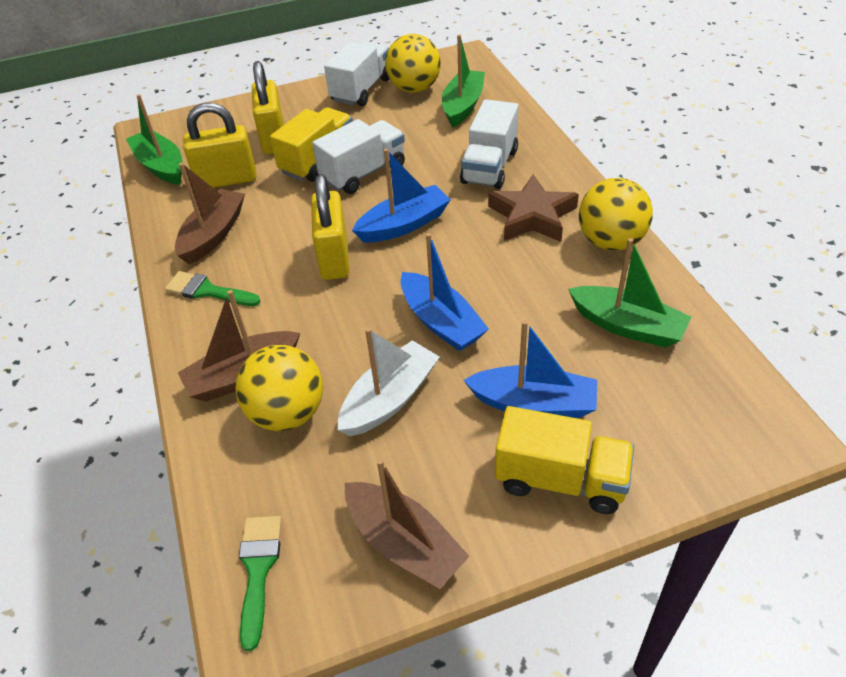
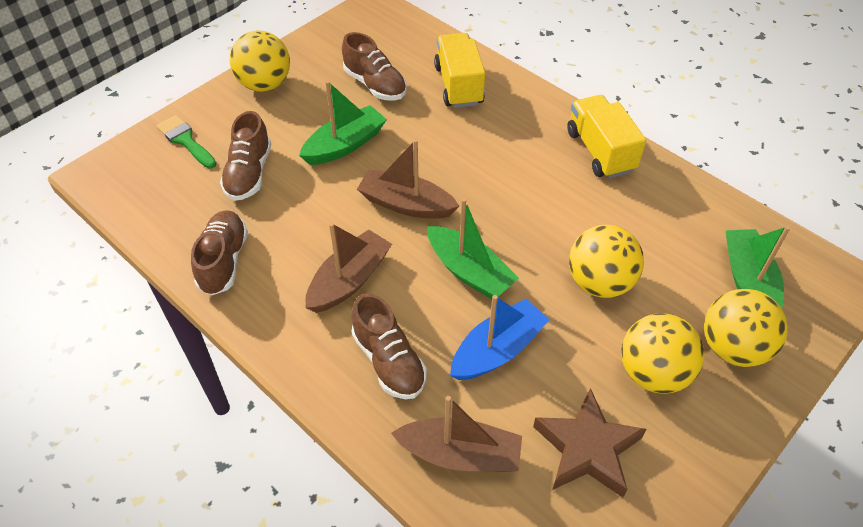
blue boat: 3 -> 1
brown shoe: 0 -> 4
green brush: 2 -> 1
white boat: 1 -> 0
white truck: 3 -> 0
yellow ball: 3 -> 4
yellow padlock: 3 -> 0

